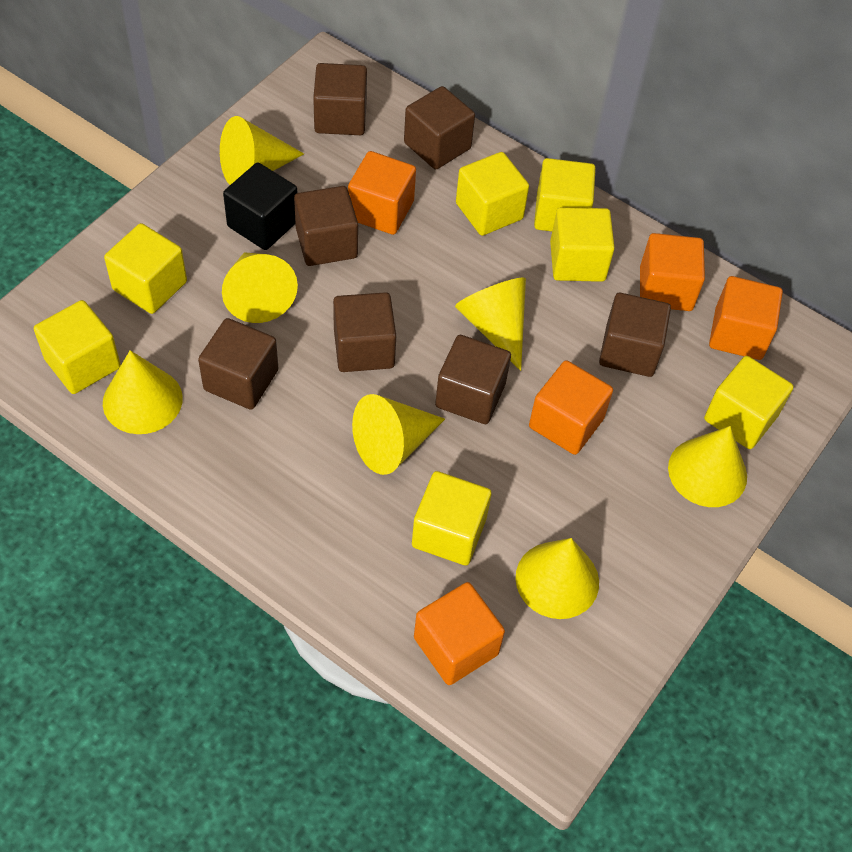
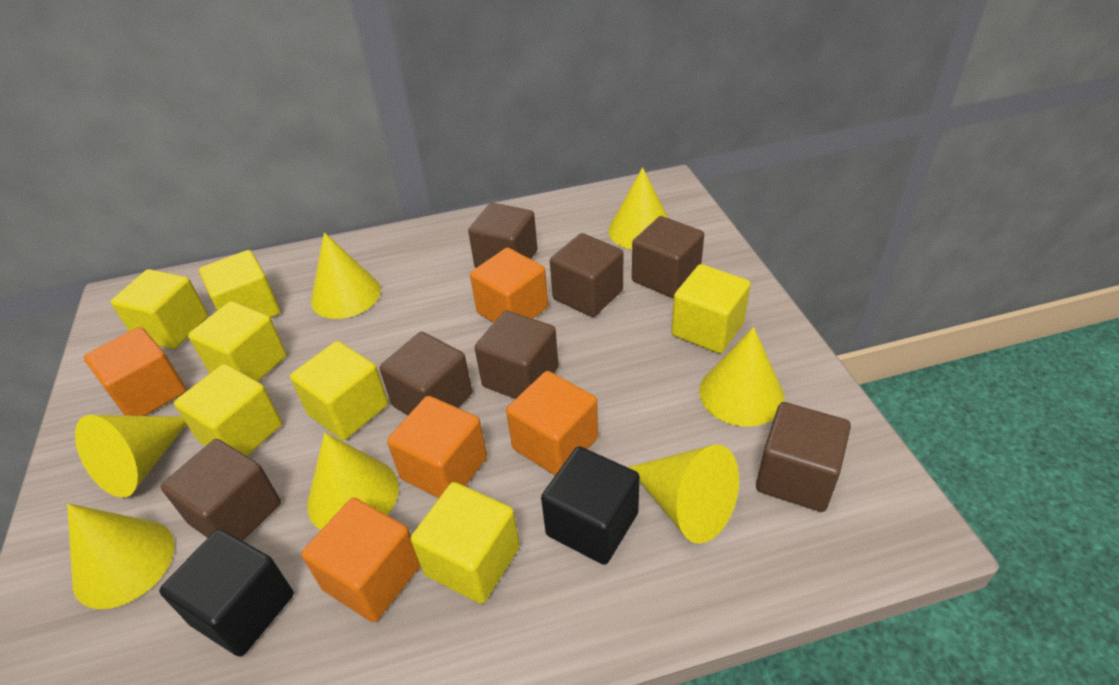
black cube: 1 -> 2

